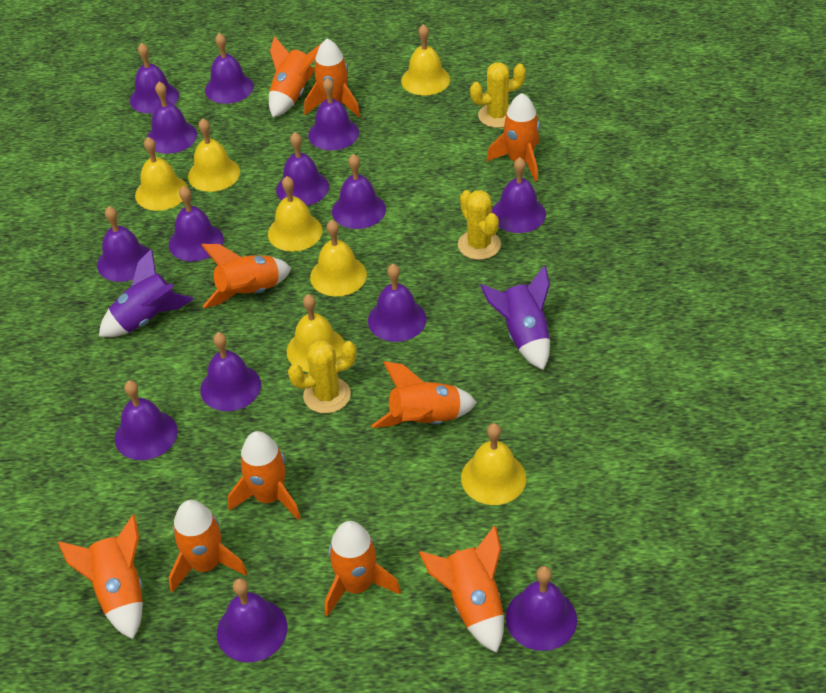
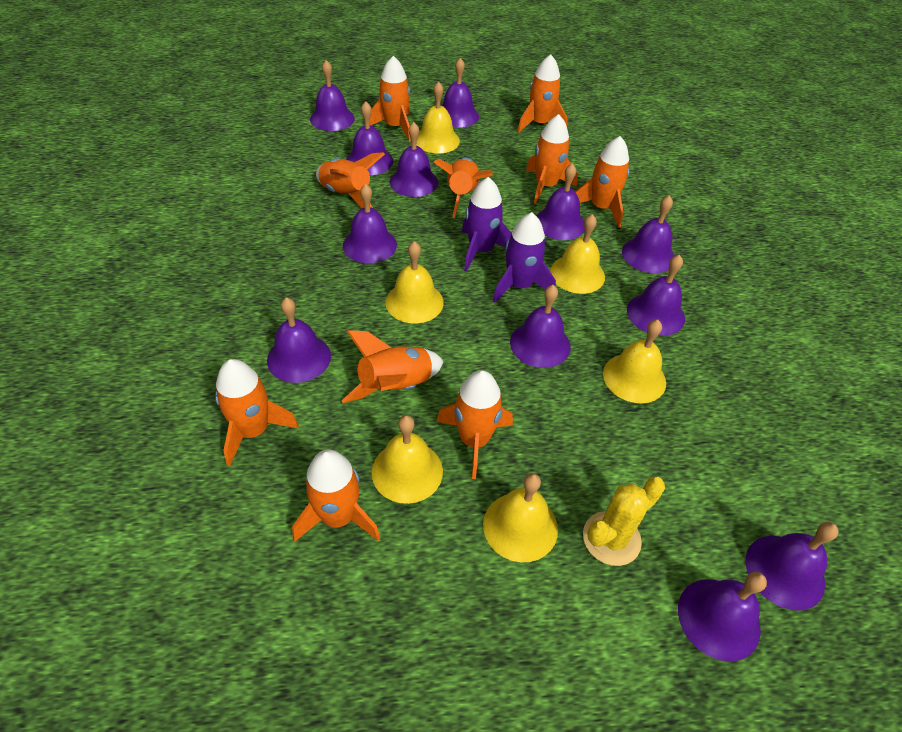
purple bell: 14 -> 12
yellow bell: 7 -> 6
yellow cactus: 3 -> 1

